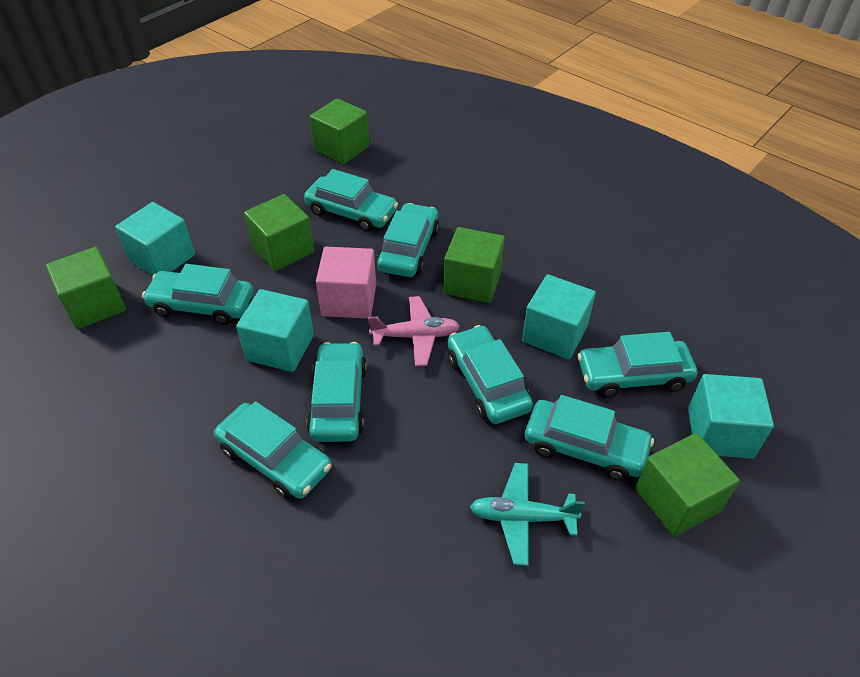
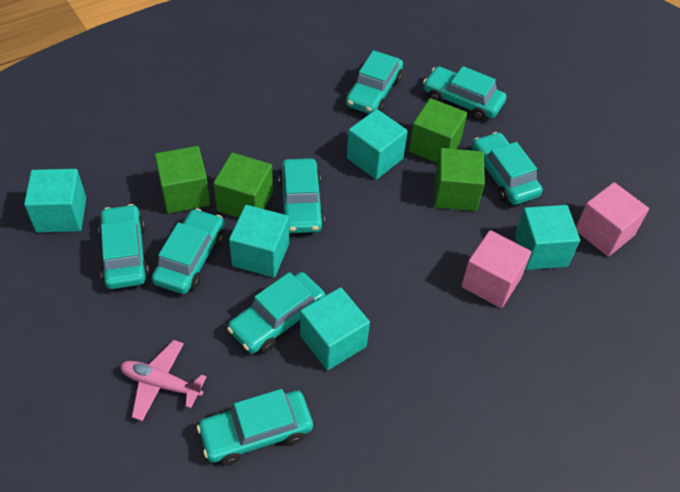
green cube: 5 -> 4
pink cube: 1 -> 2
turquoise cube: 4 -> 5
turquoise plane: 1 -> 0

